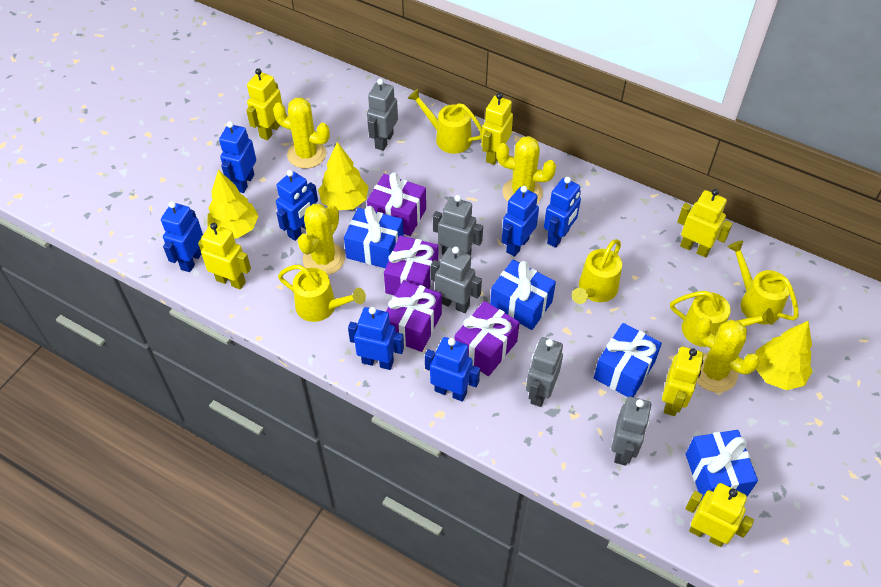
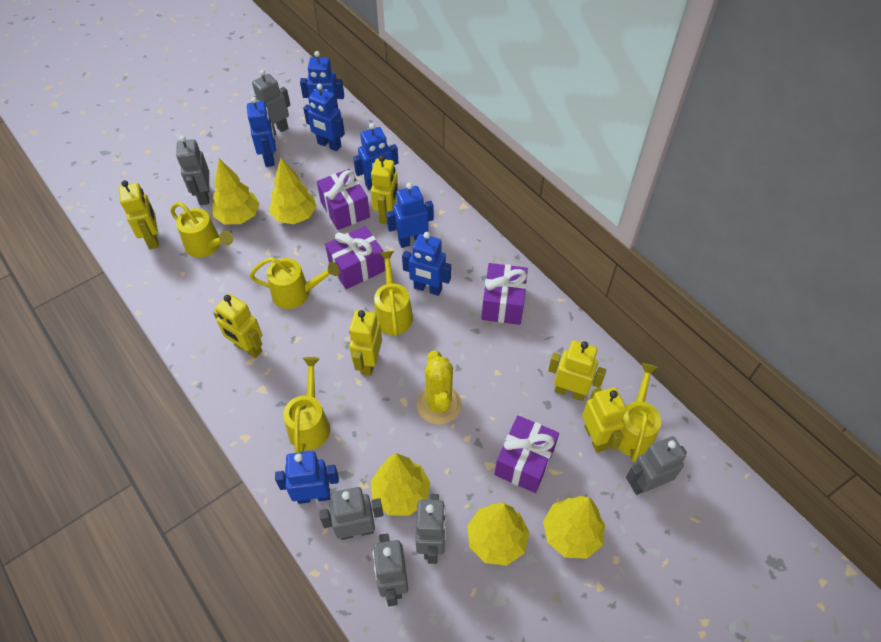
blue gift: 4 -> 0
grey robot: 5 -> 6
yellow cactus: 4 -> 1
yellow tree: 3 -> 5

